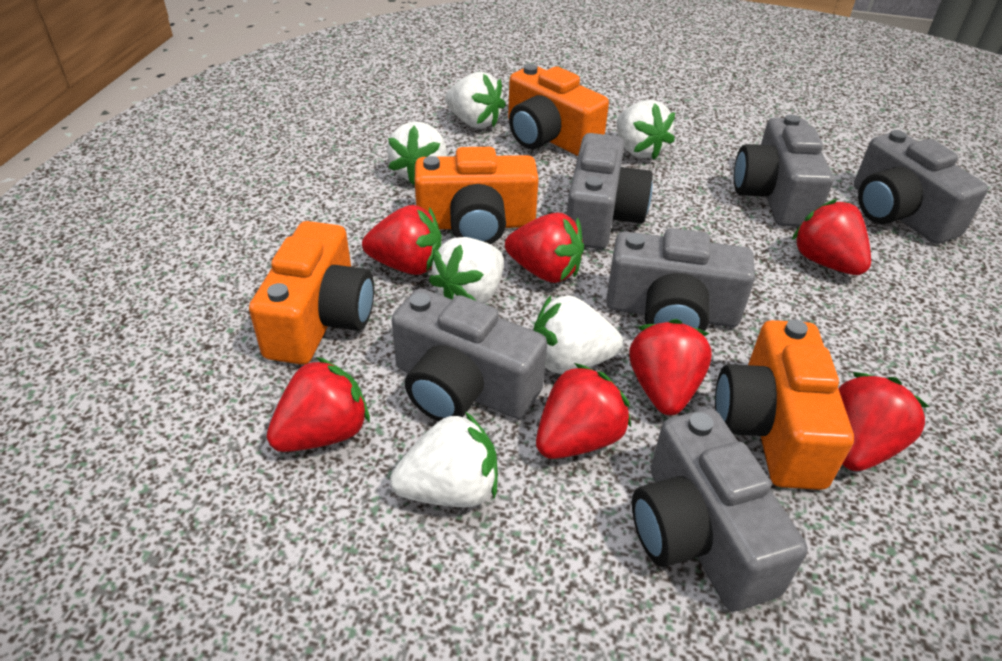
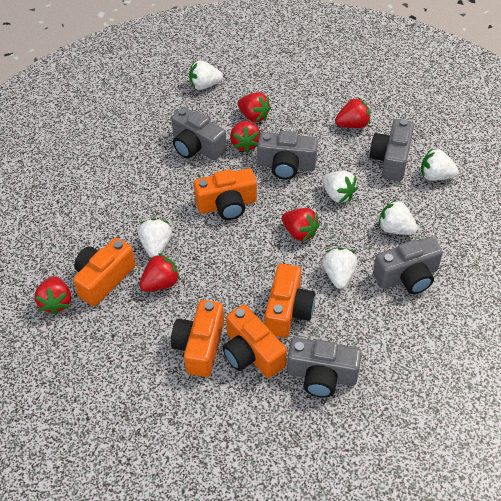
grey camera: 6 -> 5
orange camera: 4 -> 5
red strawberry: 7 -> 6

